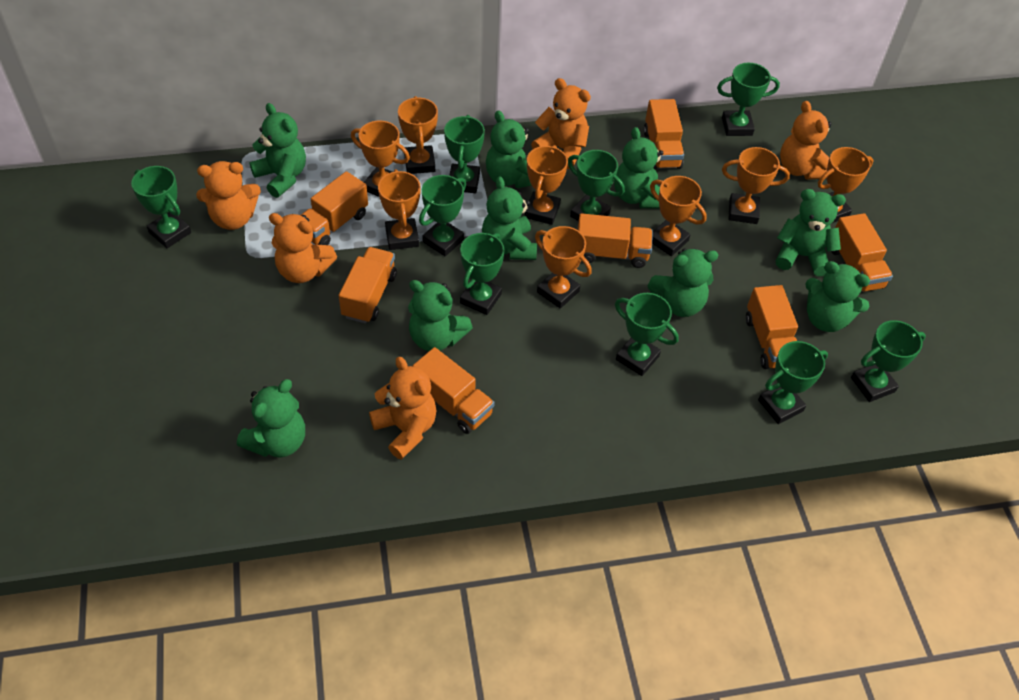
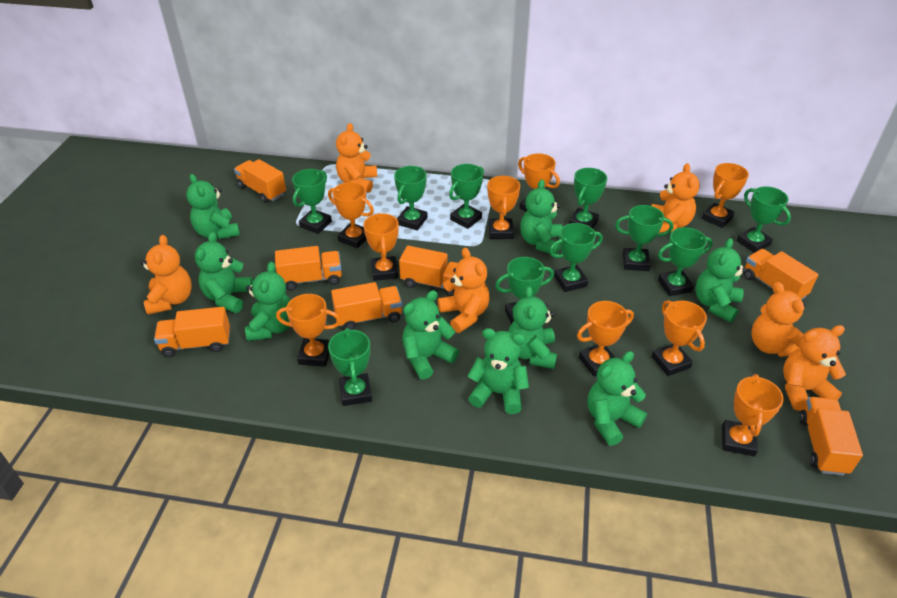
green trophy: 9 -> 10
orange teddy bear: 5 -> 6
orange trophy: 8 -> 9

